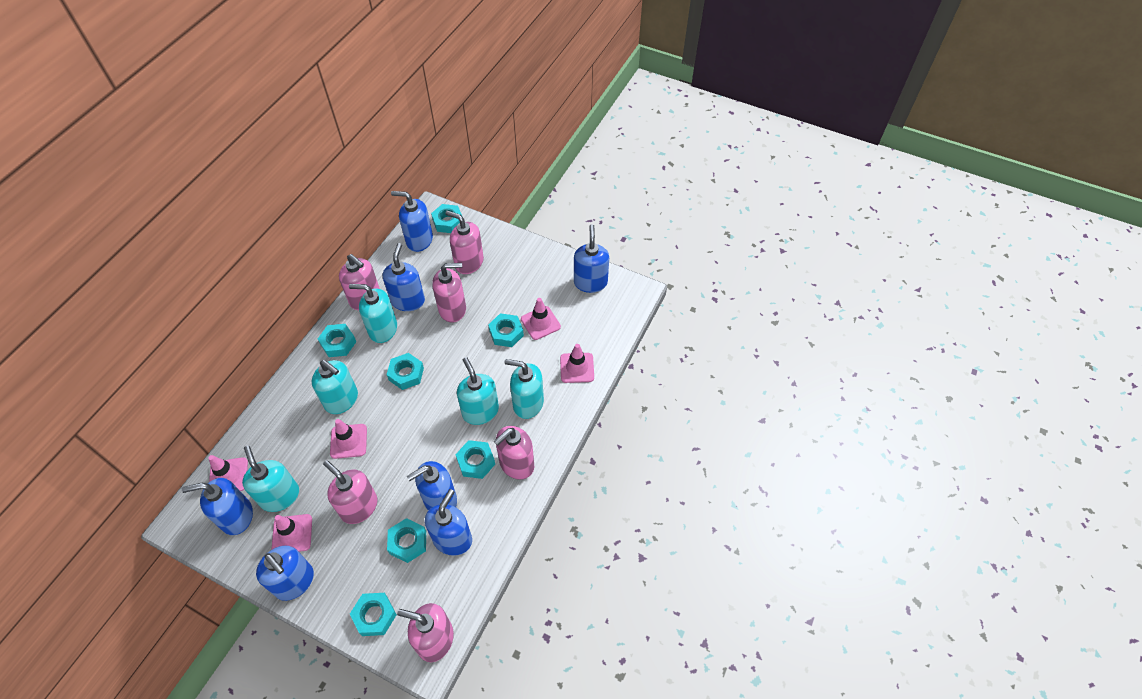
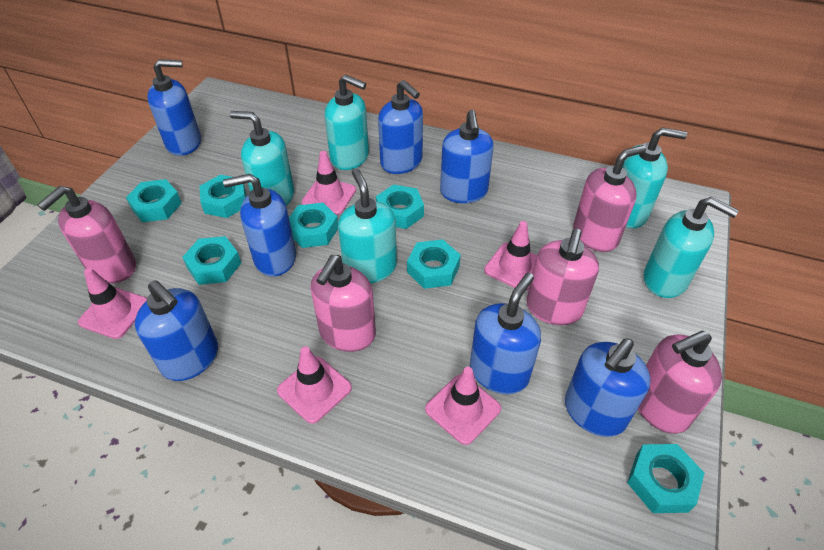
pink soap dispenser: 6 -> 5

